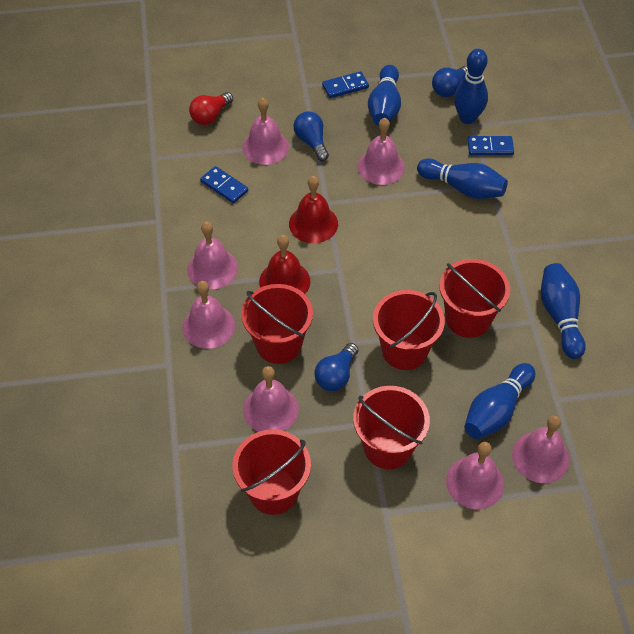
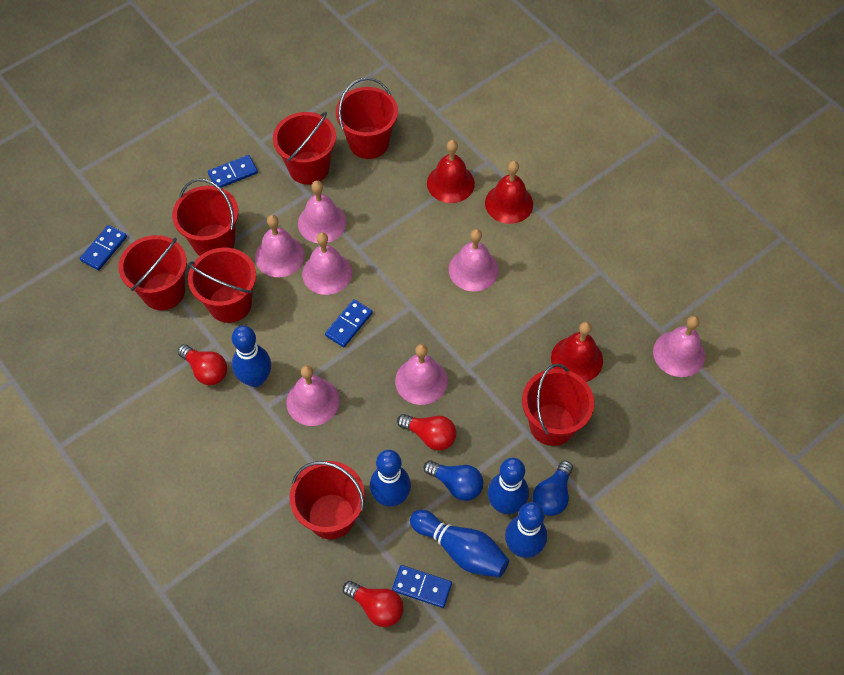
blue domino: 3 -> 4
blue light bulb: 3 -> 2
red bell: 2 -> 3
red bucket: 5 -> 7
red light bulb: 1 -> 3

